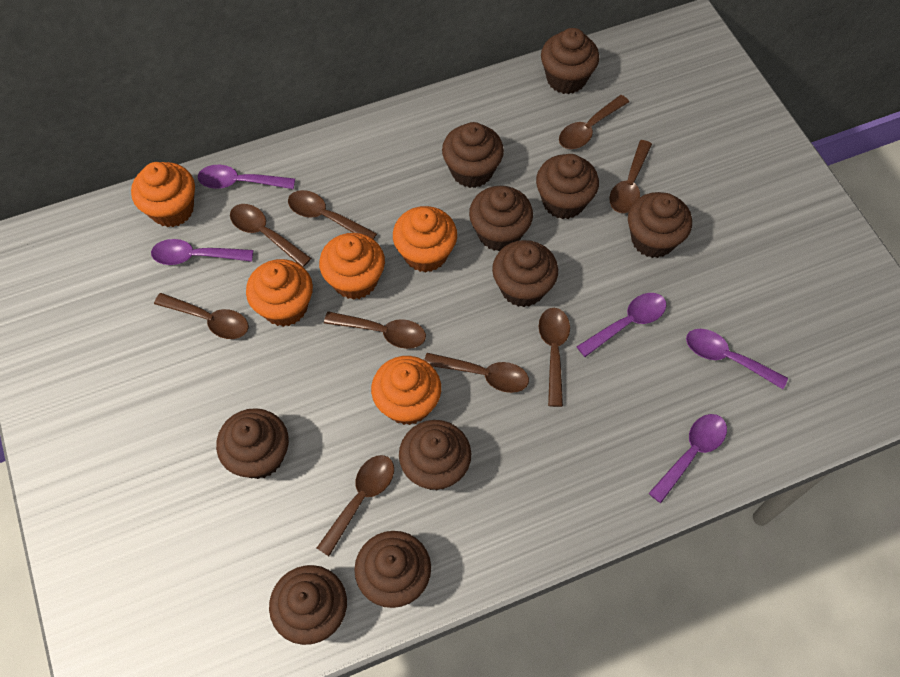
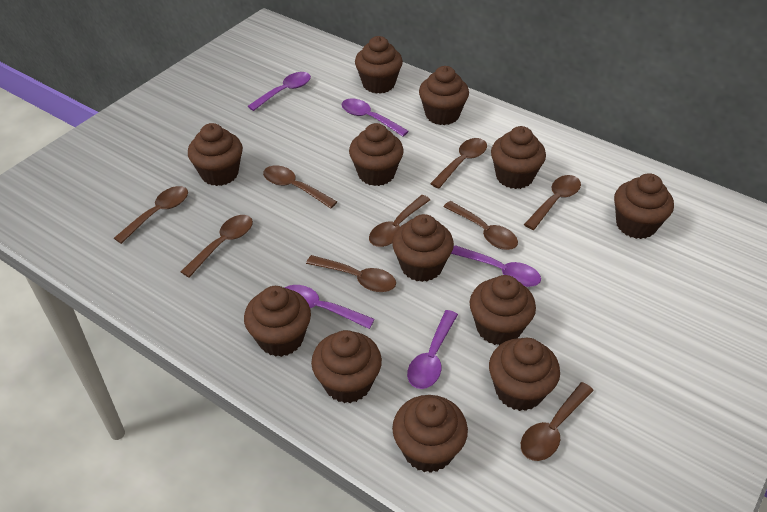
brown cupcake: 10 -> 12
orange cupcake: 5 -> 0

